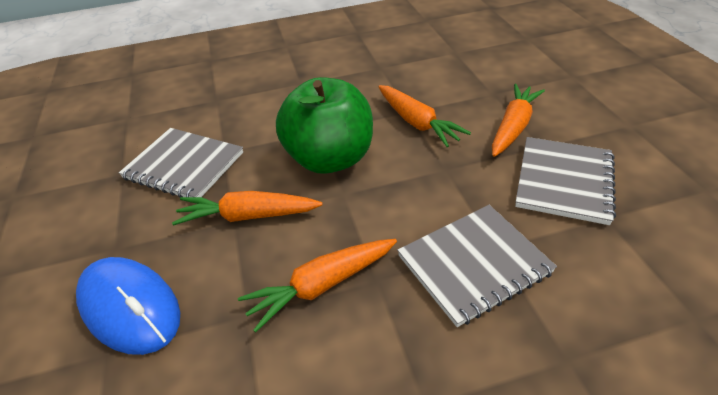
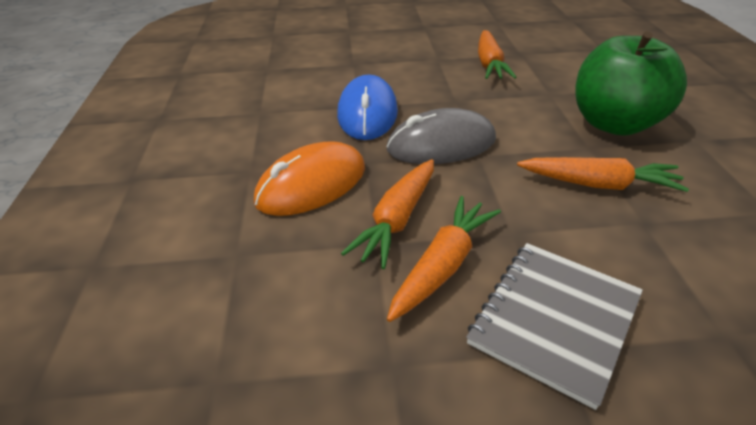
grey mouse: 0 -> 1
grey notebook: 3 -> 1
orange mouse: 0 -> 1

